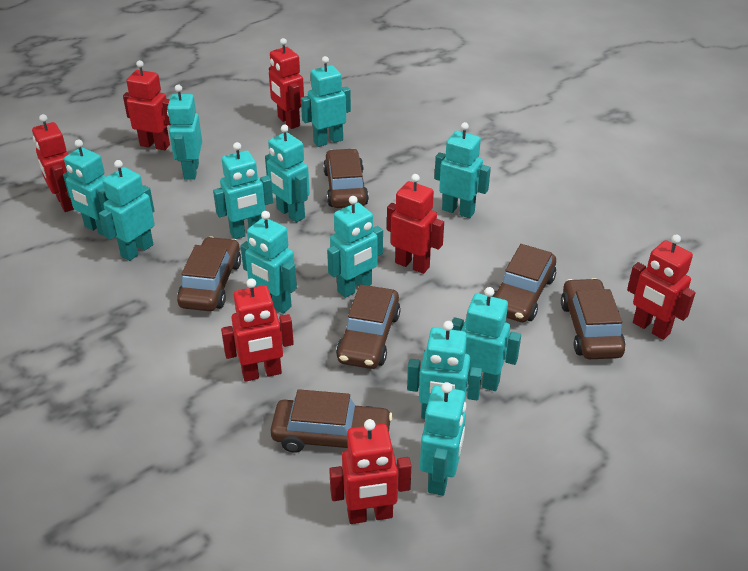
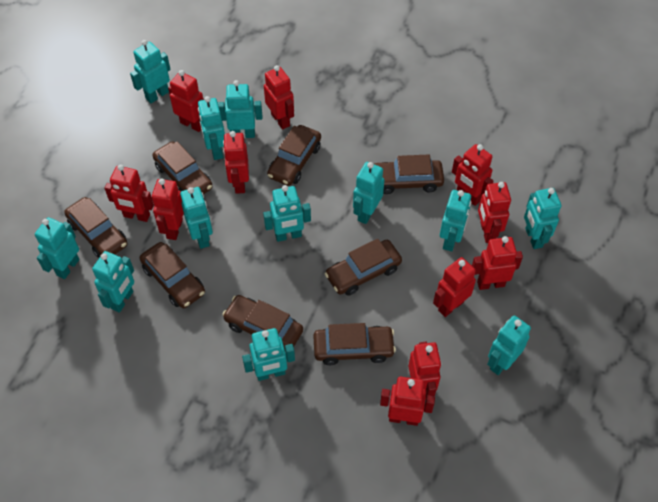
brown car: 6 -> 8
red robot: 7 -> 11

